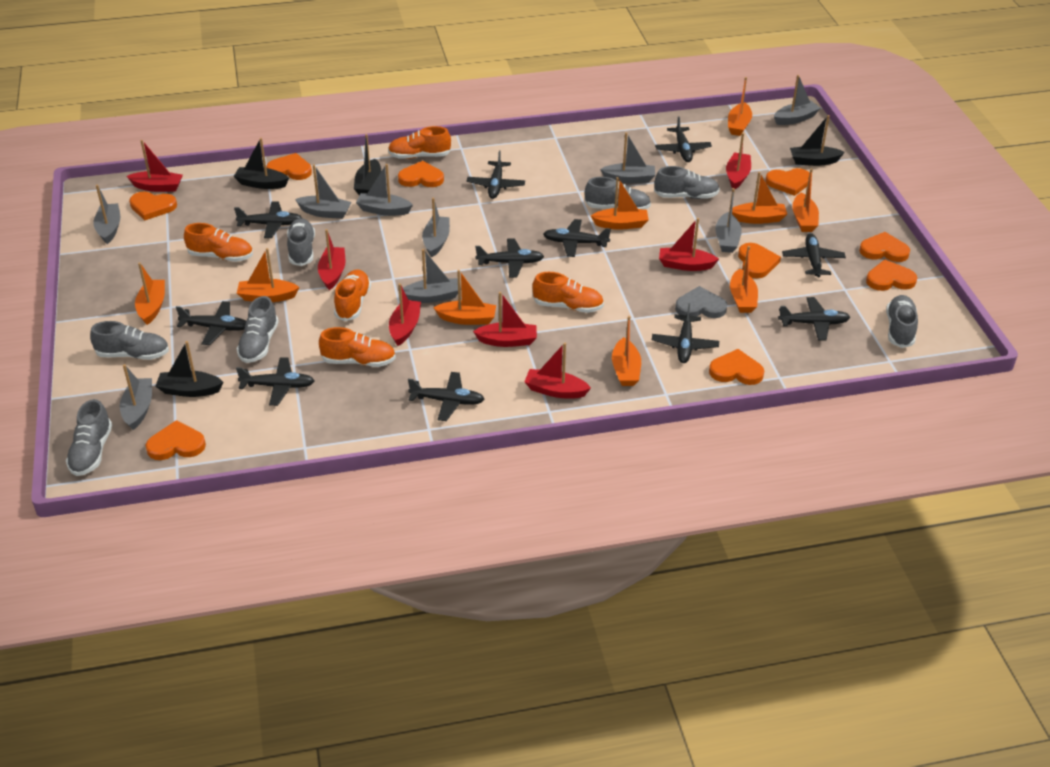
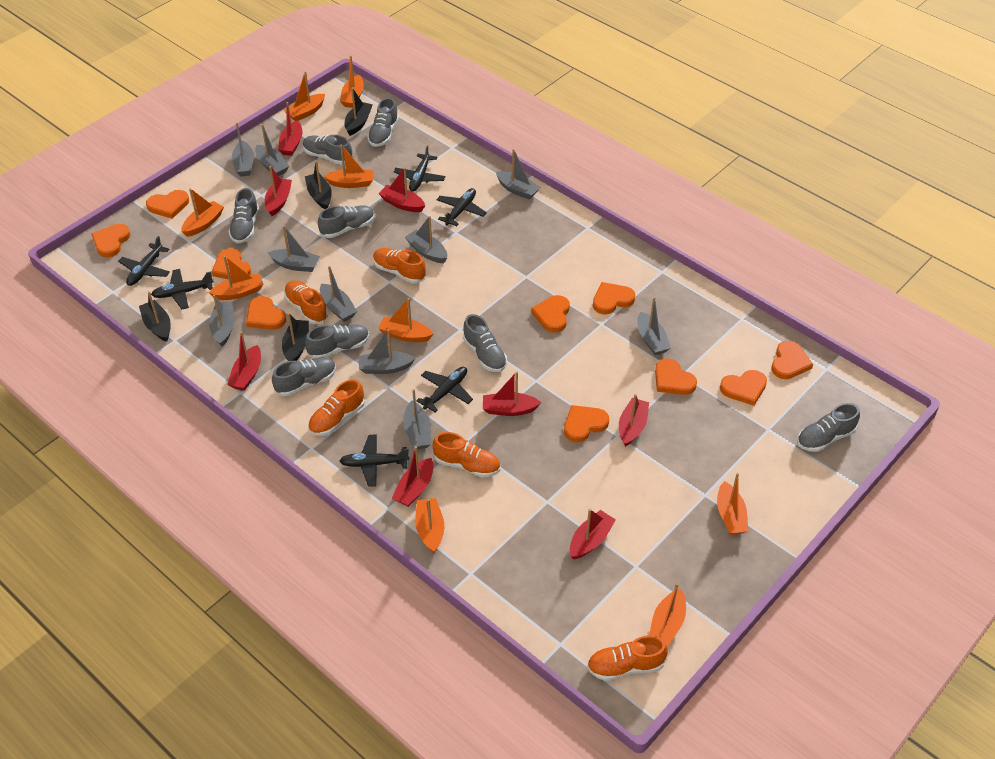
black plane: 11 -> 6
grey boat: 9 -> 10
grey heart: 1 -> 0
grey shoe: 7 -> 8
orange heart: 9 -> 10
red boat: 7 -> 8

